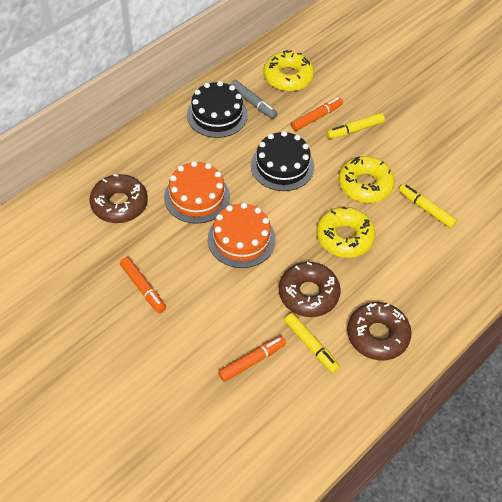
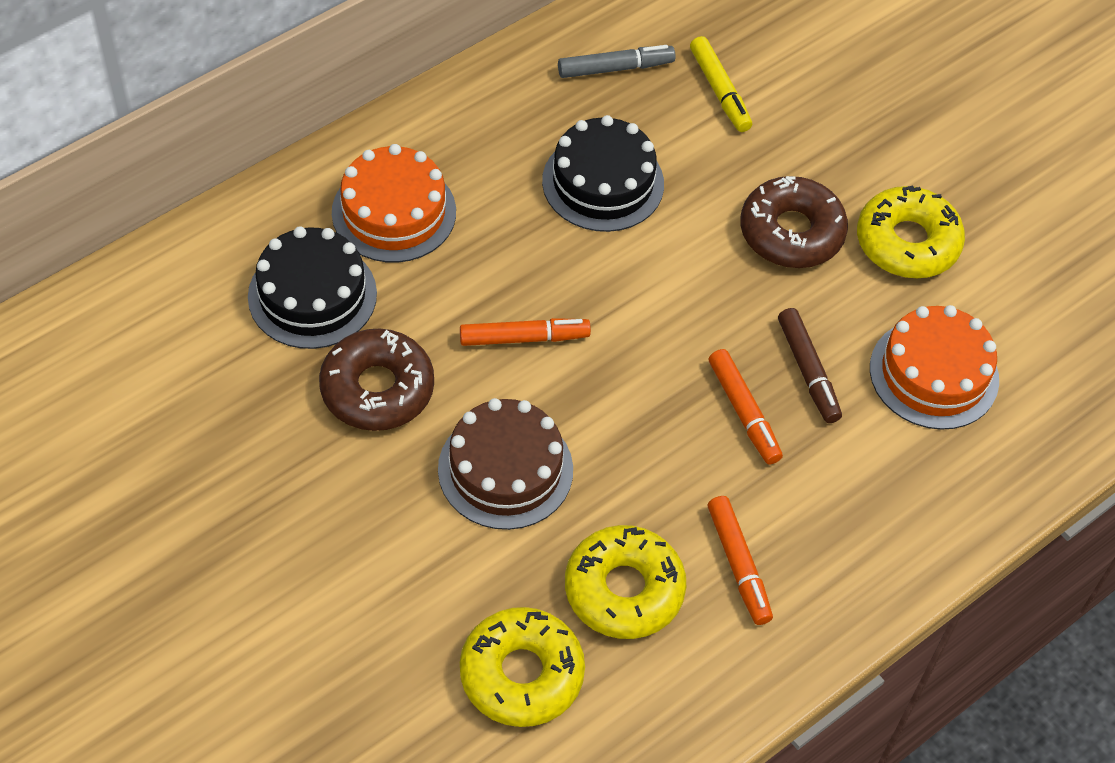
brown cake: 0 -> 1
brown donut: 3 -> 2
brown marker: 0 -> 1
yellow marker: 3 -> 1

